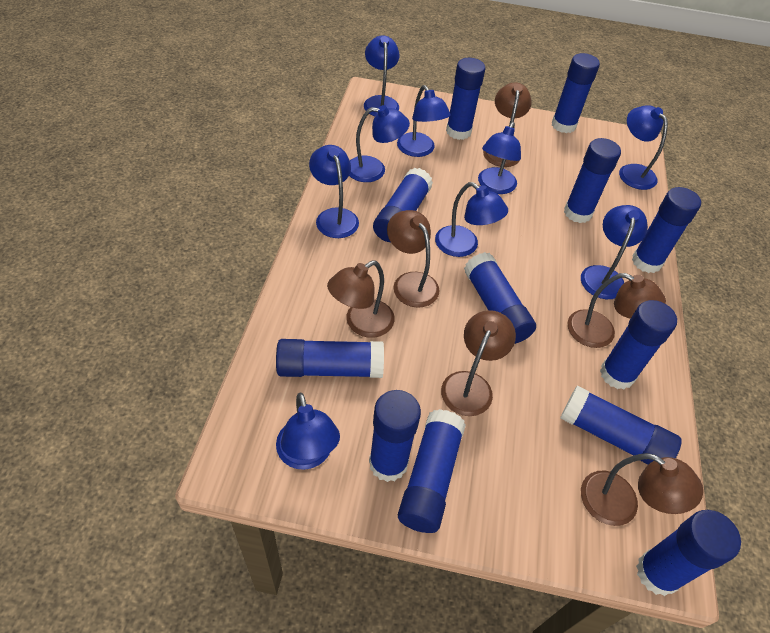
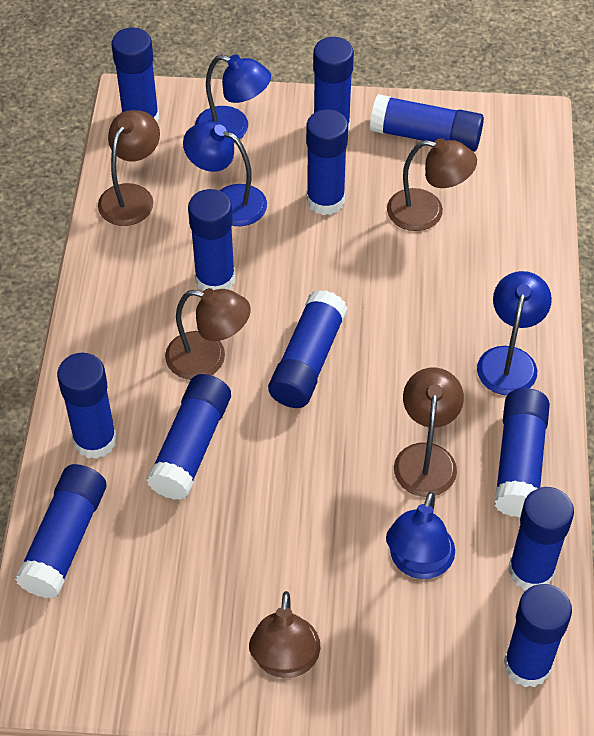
blue lamp: 9 -> 4
brown lamp: 6 -> 5

